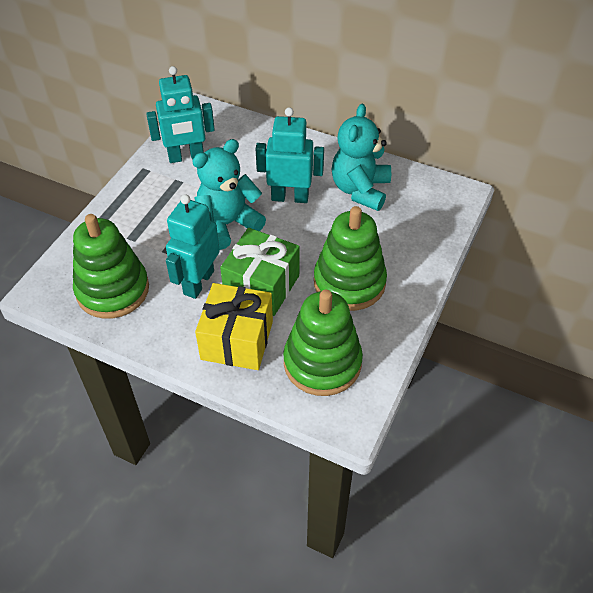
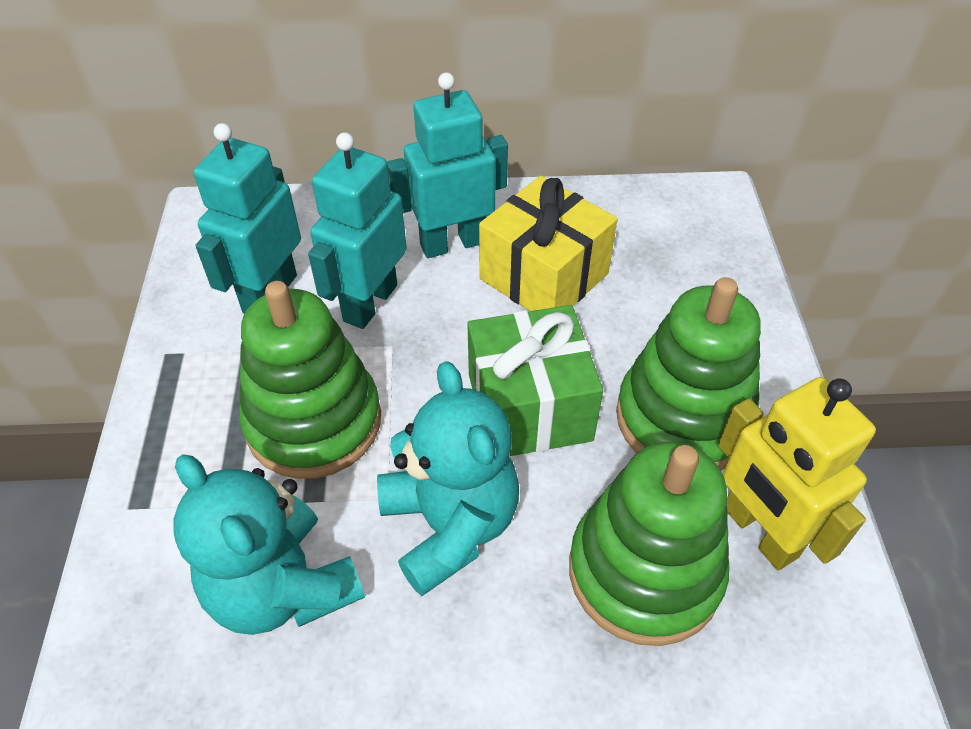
yellow robot: 0 -> 1

